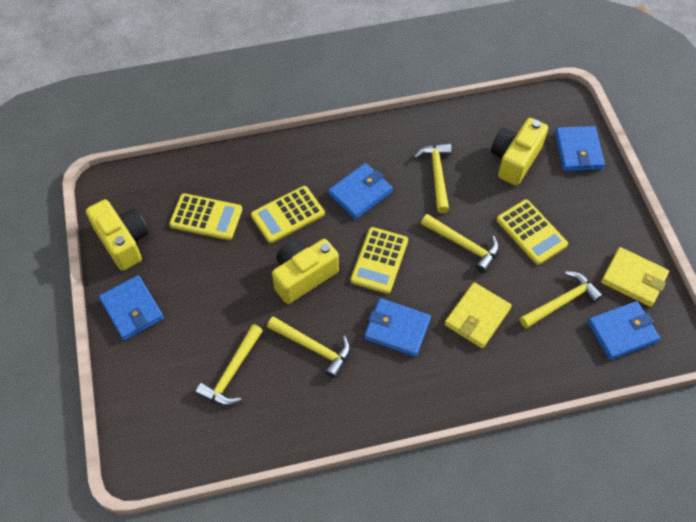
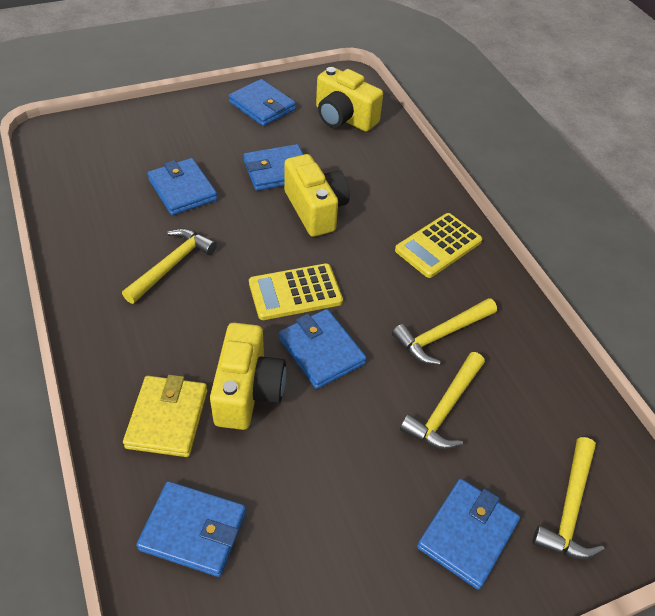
blue wallet: 5 -> 6
yellow calculator: 4 -> 2
yellow hammer: 5 -> 4
yellow wallet: 2 -> 1

